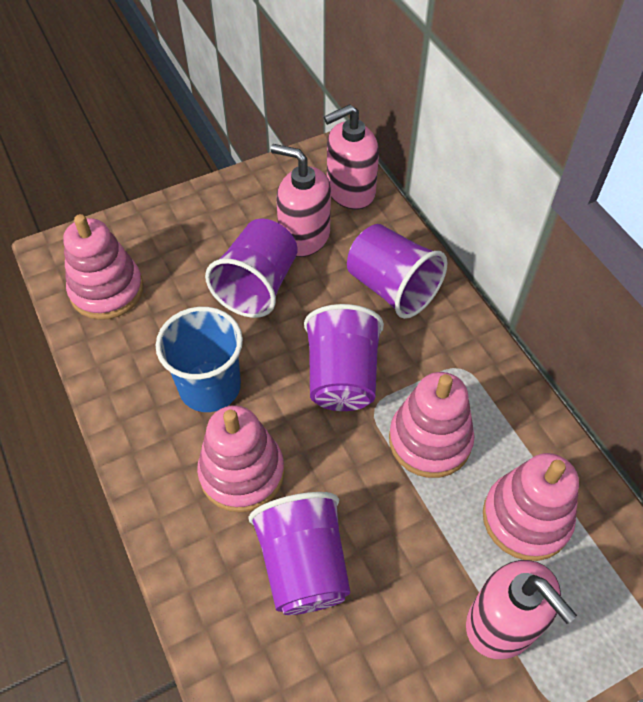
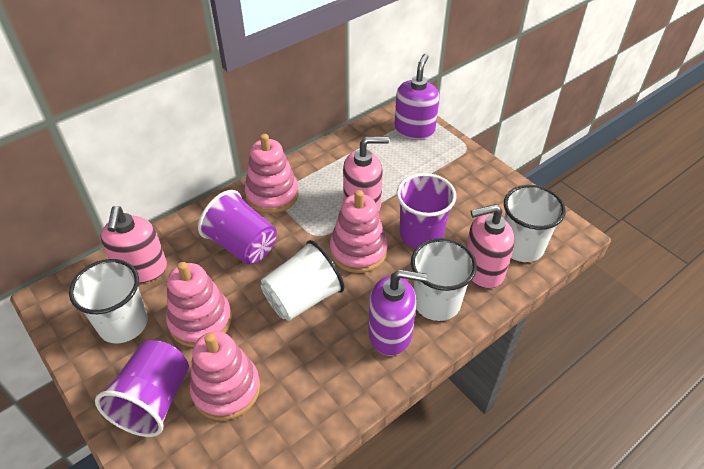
blue cup: 1 -> 0
purple cup: 4 -> 3
purple soap dispenser: 0 -> 2
white cup: 0 -> 4

